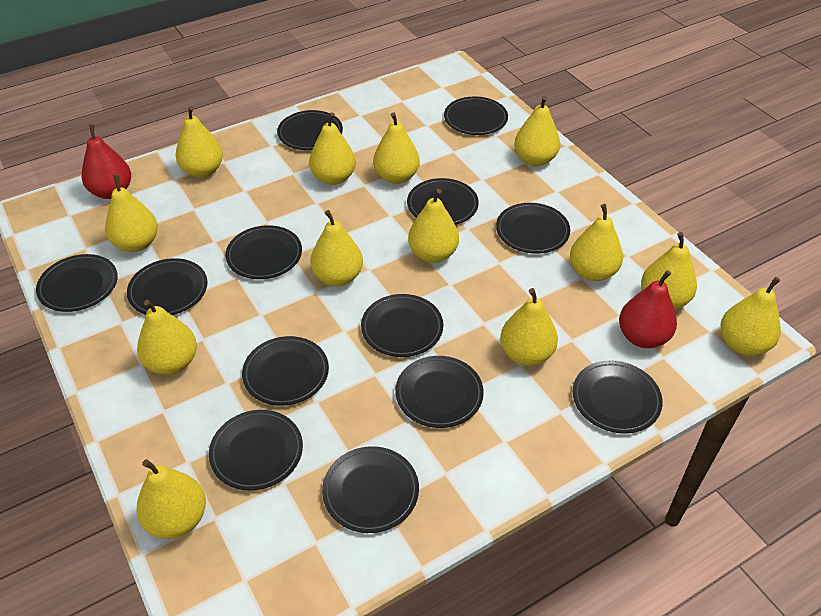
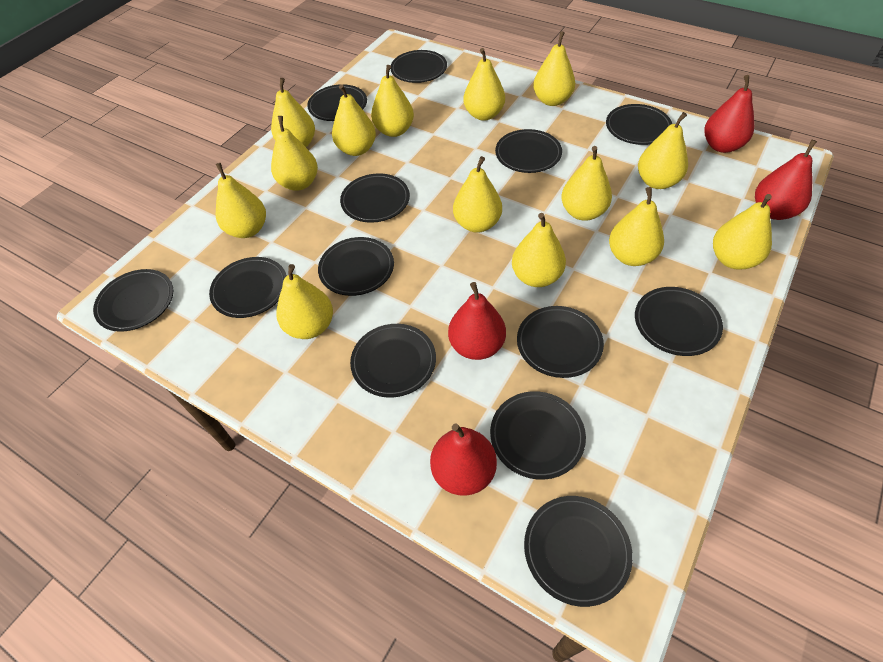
red pear: 2 -> 4
yellow pear: 13 -> 14

